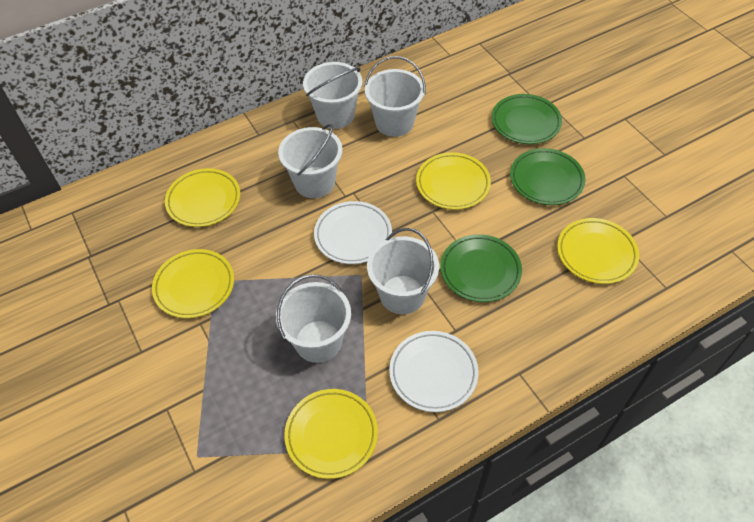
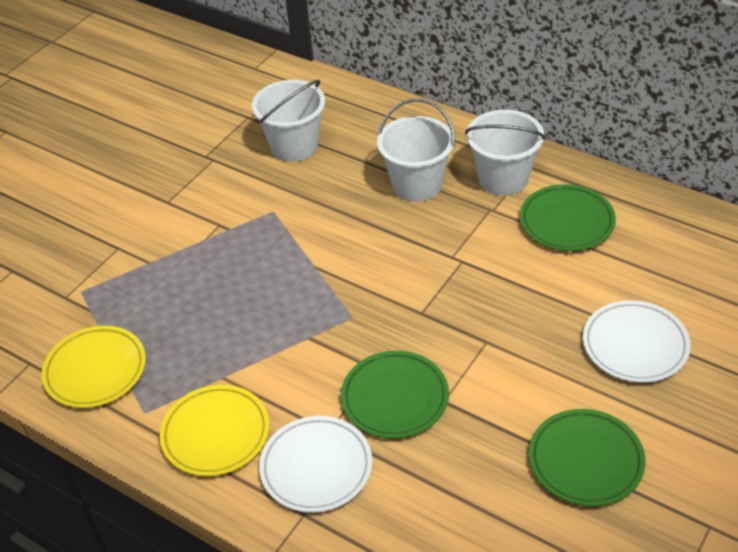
white bucket: 5 -> 3
yellow plate: 5 -> 2

